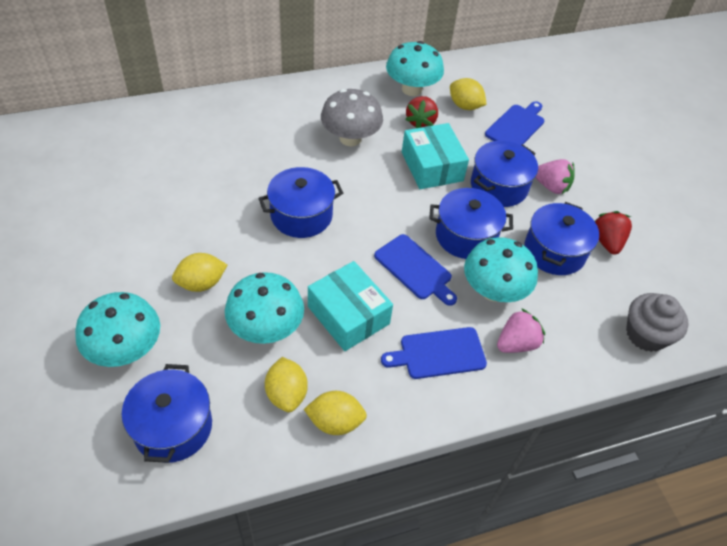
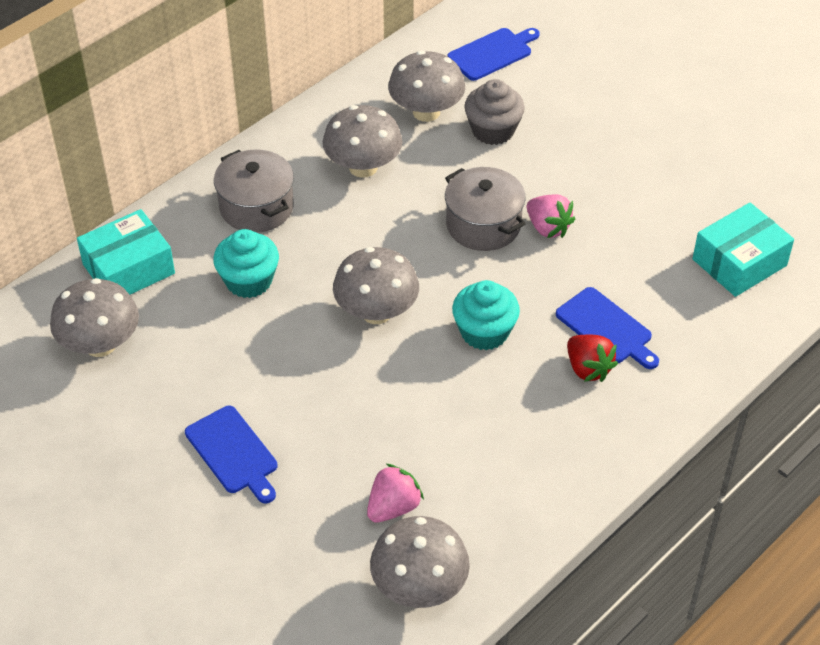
blue pot: 5 -> 0
grey mushroom: 1 -> 5
grey pot: 0 -> 2
red strawberry: 2 -> 1
turquoise cupcake: 0 -> 2
turquoise mushroom: 4 -> 0
yellow lemon: 4 -> 0

